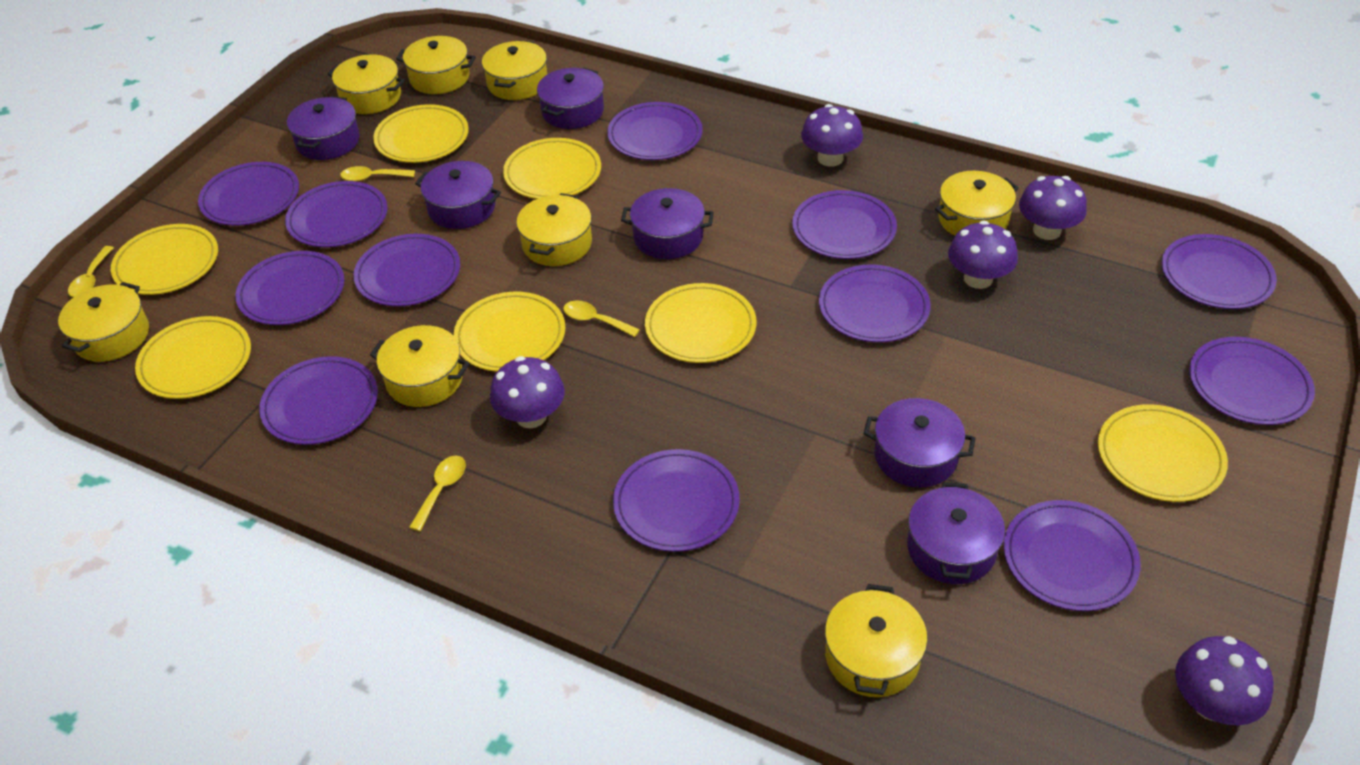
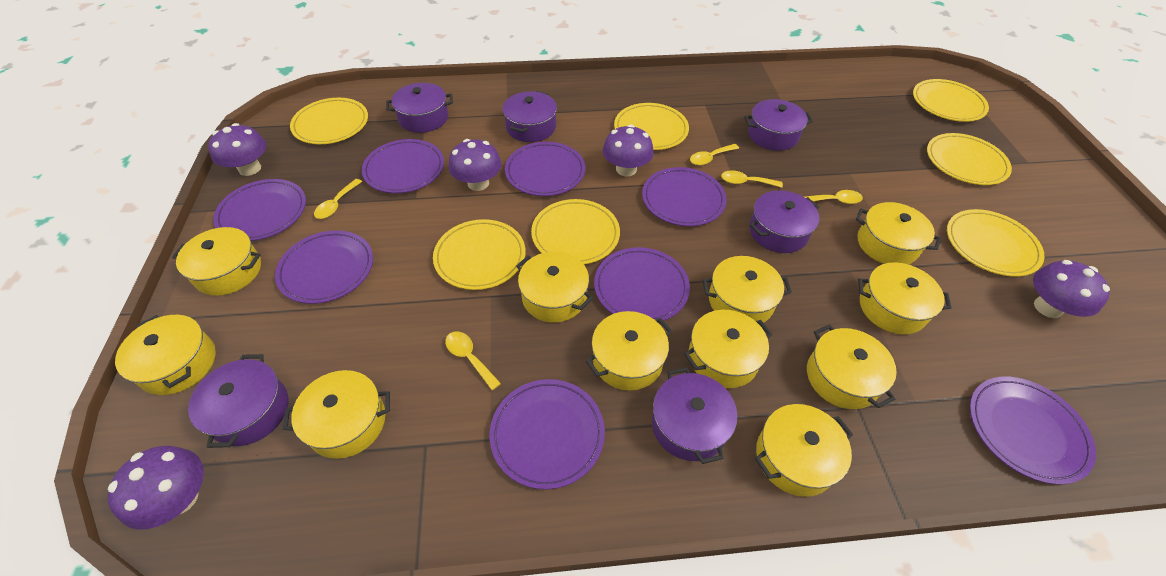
purple plate: 12 -> 8
yellow pot: 8 -> 11
yellow spoon: 4 -> 5

